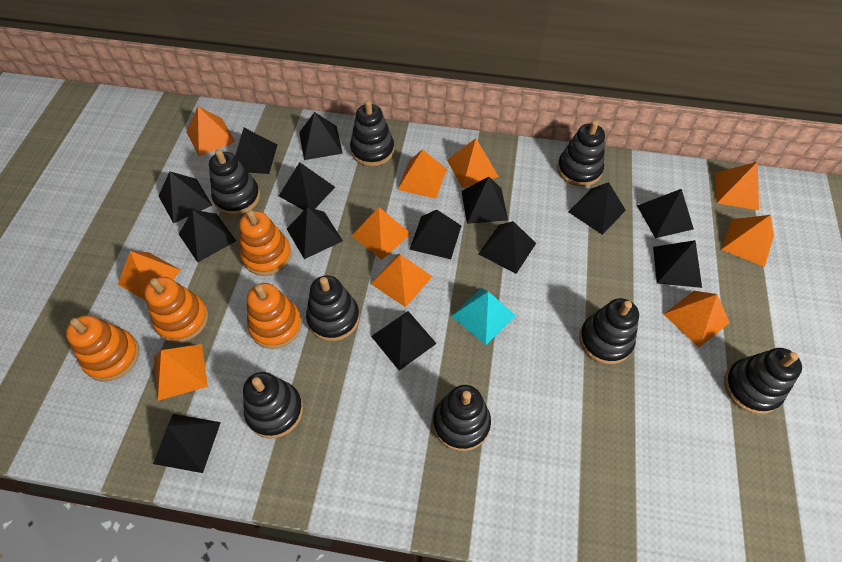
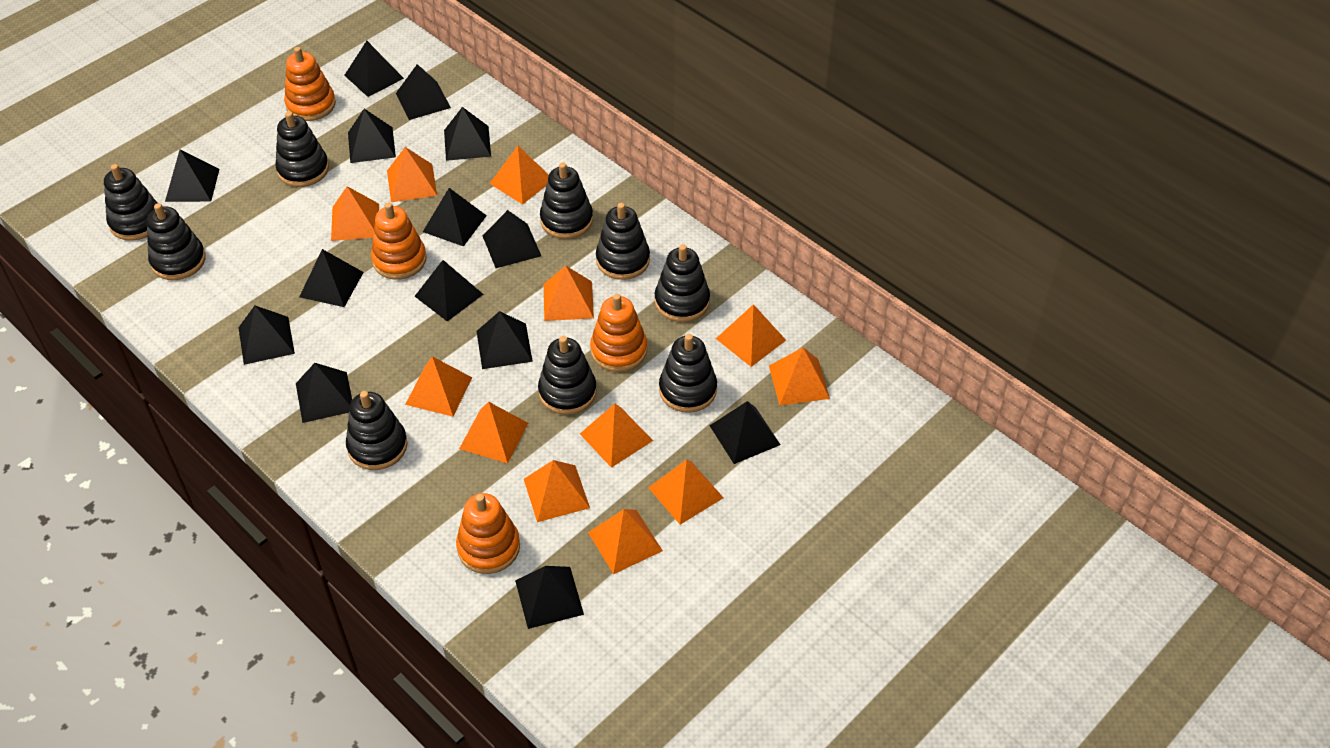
black stacking toy: 8 -> 9
orange pyramid: 10 -> 12
turquoise pyramid: 1 -> 0

